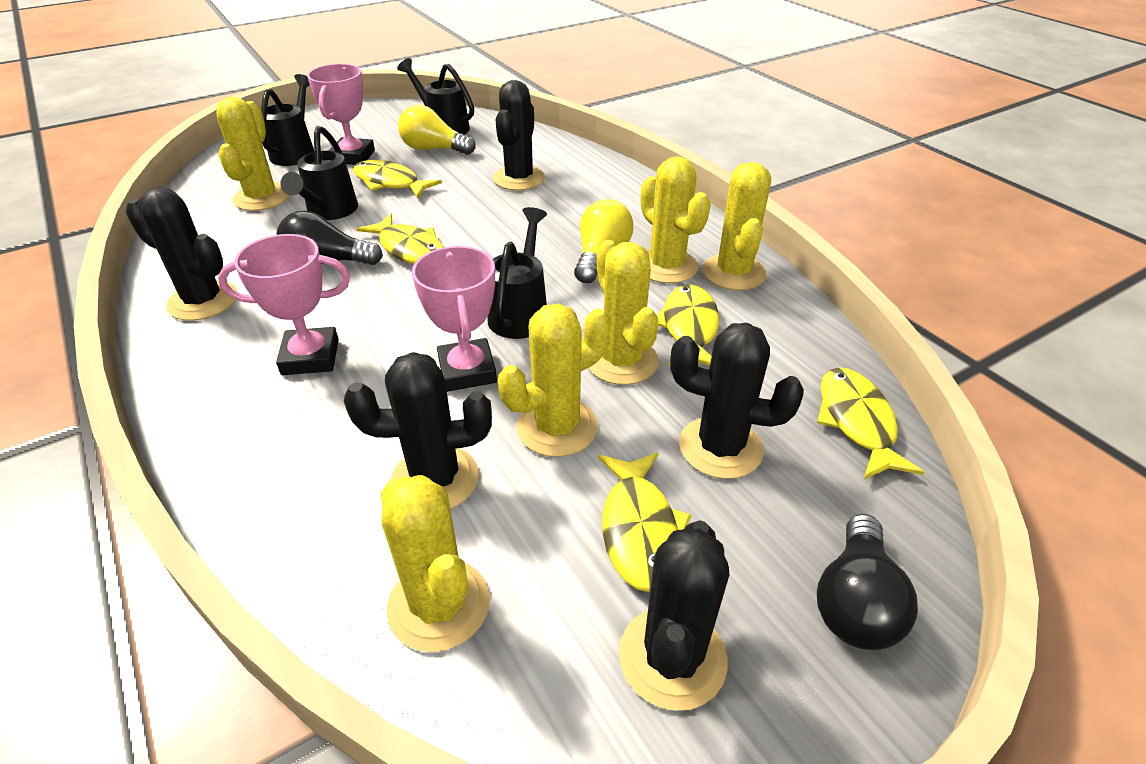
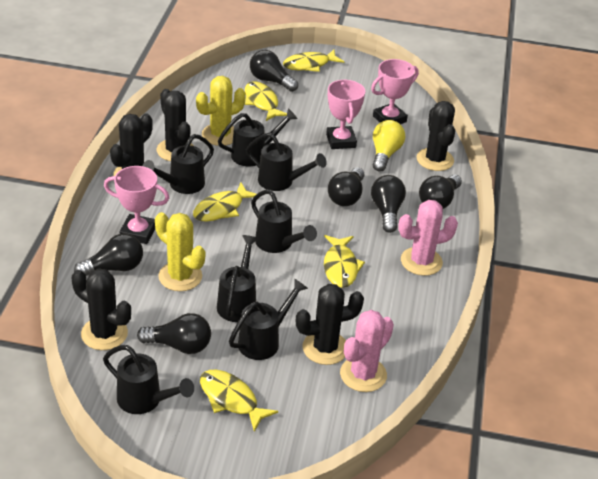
black light bulb: 2 -> 6
black watering can: 4 -> 7
pink cactus: 0 -> 2
yellow cactus: 6 -> 2
yellow light bulb: 2 -> 1

